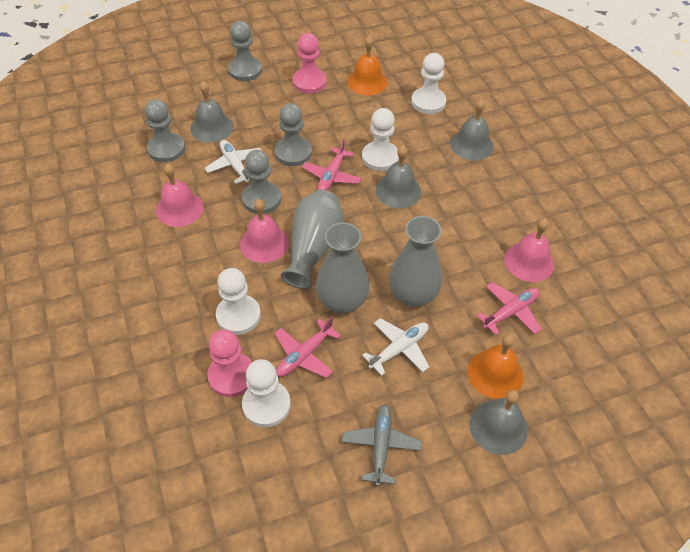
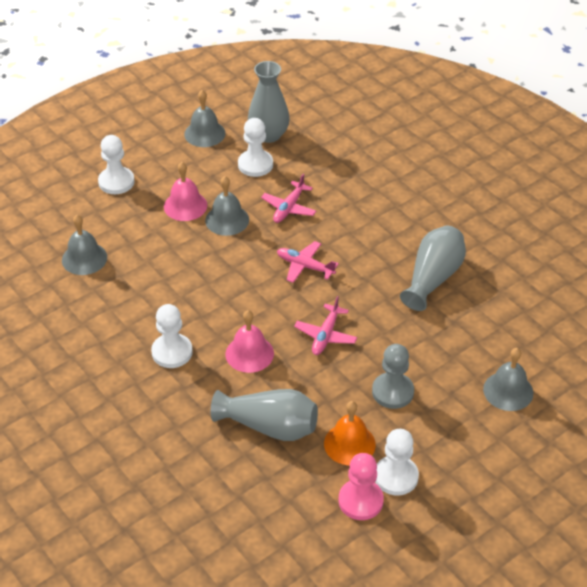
grey pawn: 4 -> 1
grey plane: 1 -> 0
orange bell: 2 -> 1
pink bell: 3 -> 2
pink pawn: 2 -> 1
white plane: 2 -> 0

